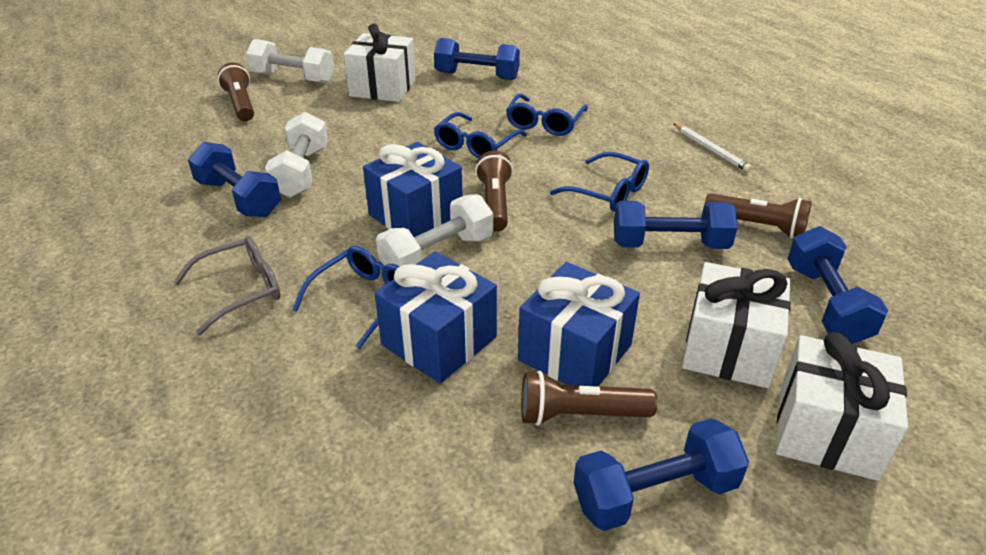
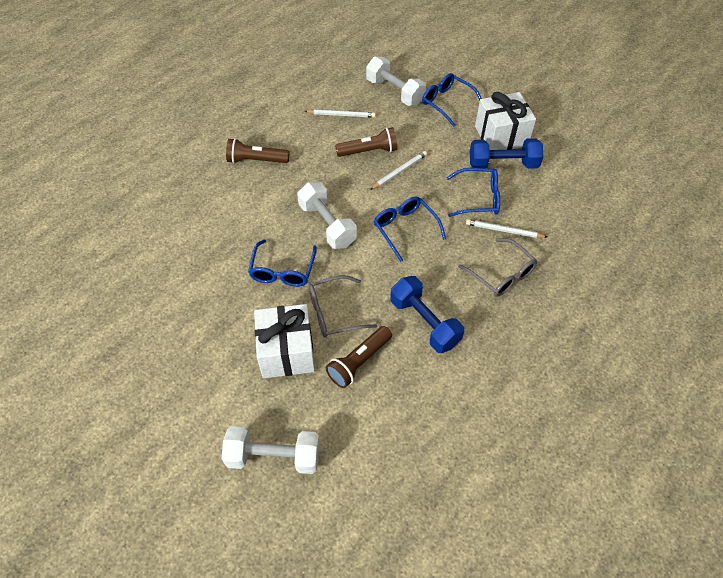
blue dumbbell: 5 -> 2
blue gift: 3 -> 0
brown flashlight: 4 -> 3
grey glasses: 1 -> 2
white gift: 3 -> 2
white pencil: 1 -> 3

